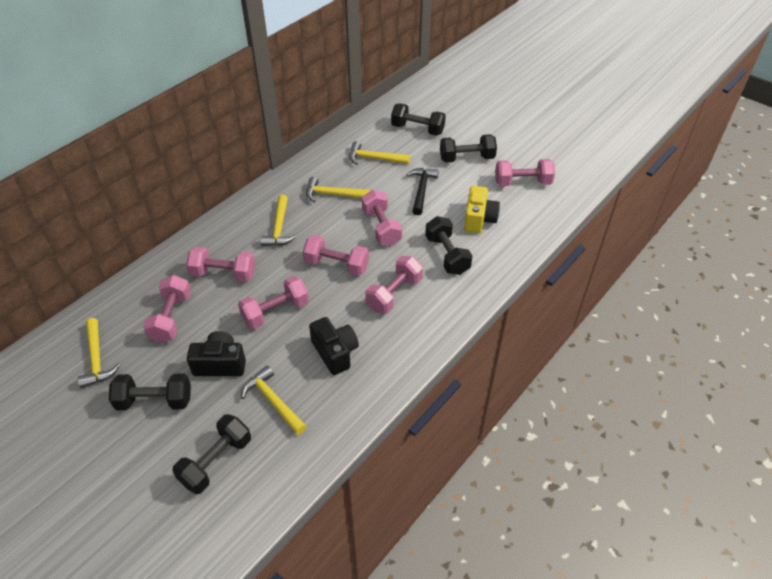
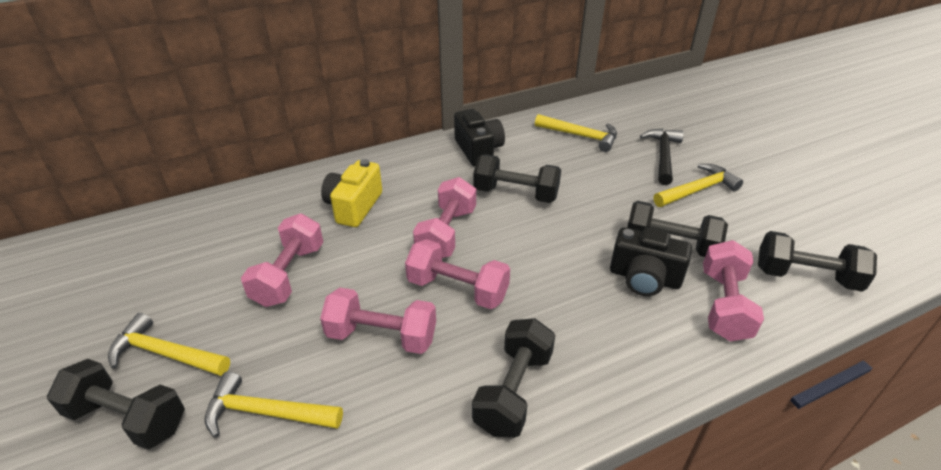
pink dumbbell: 7 -> 5
yellow hammer: 5 -> 4

